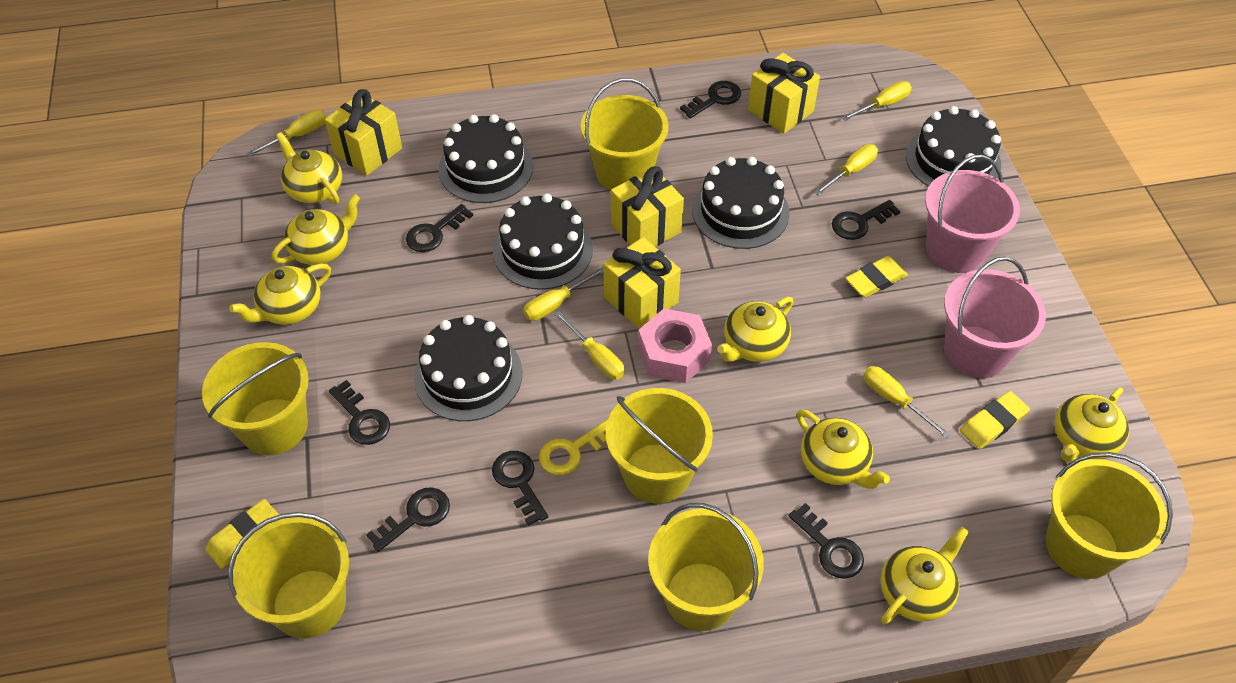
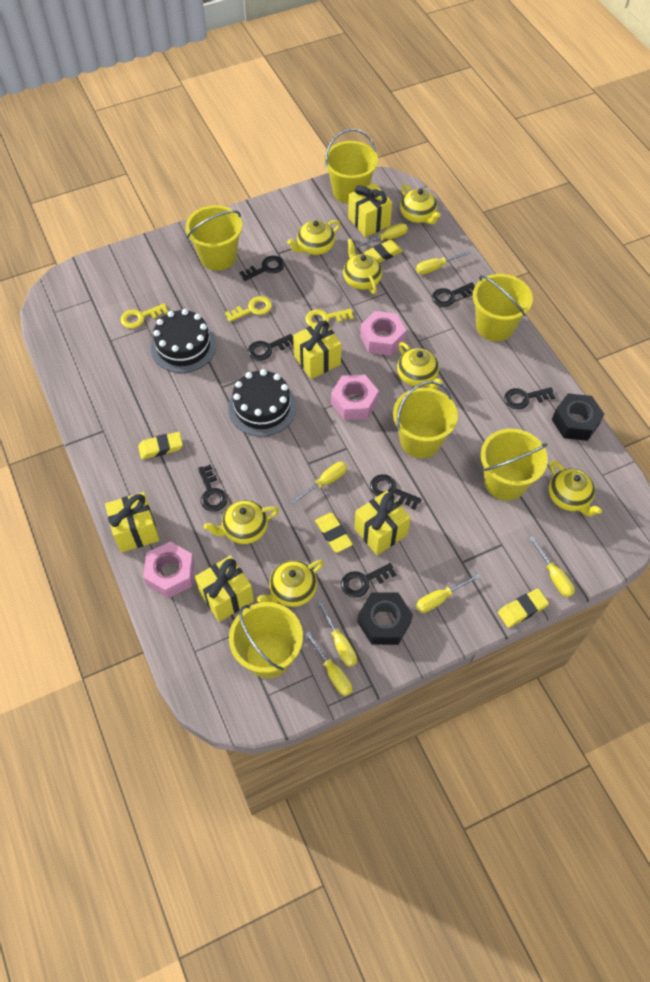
black cake: 5 -> 2
black nut: 0 -> 2
pink bucket: 2 -> 0
pink nut: 1 -> 3
yellow eraser: 3 -> 4
yellow gift: 4 -> 5
yellow key: 1 -> 3
yellow screwdriver: 6 -> 7

